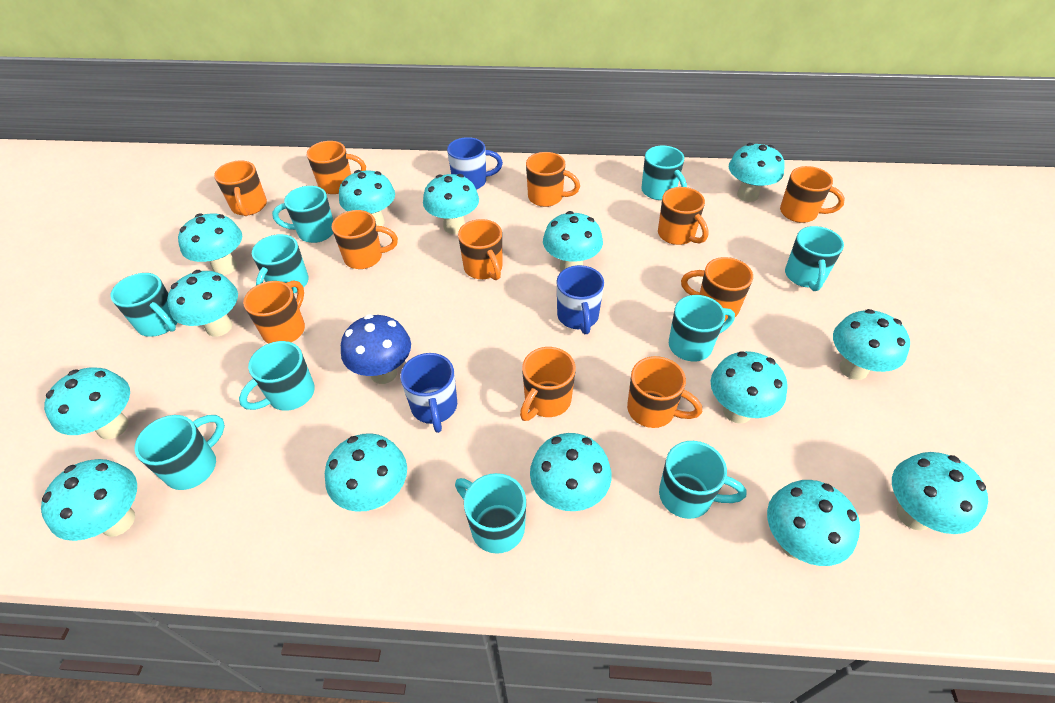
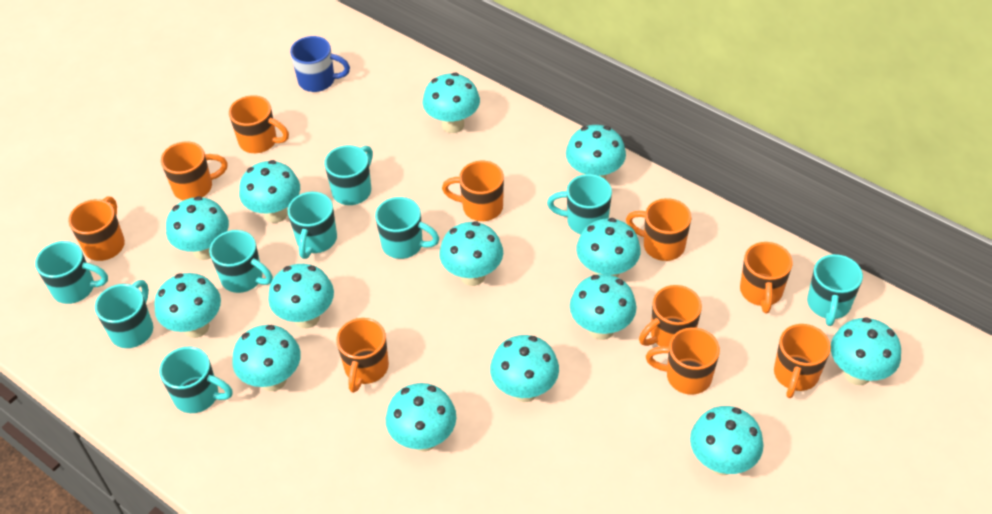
blue mug: 3 -> 1
blue mushroom: 1 -> 0
orange mug: 11 -> 10
turquoise mug: 10 -> 9

